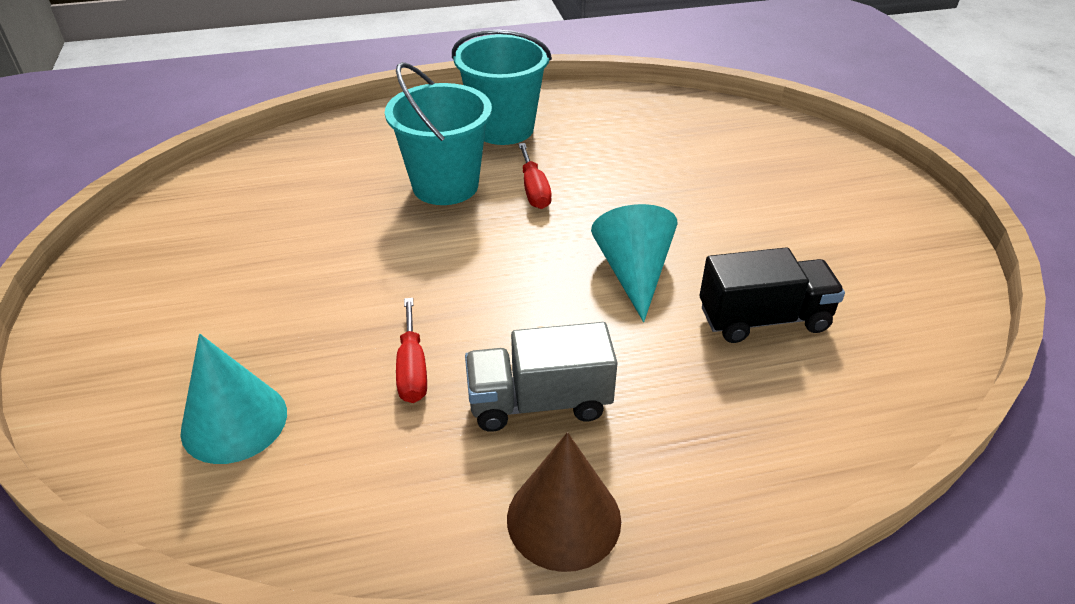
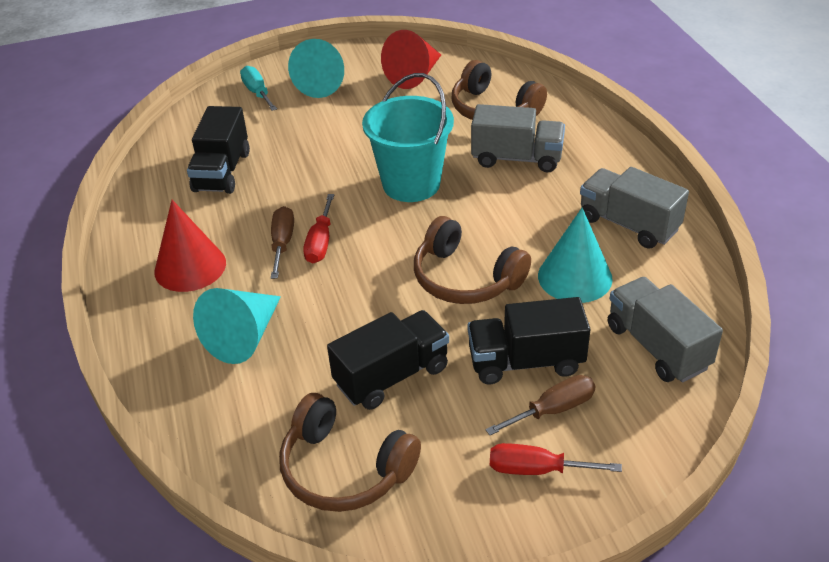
black truck: 1 -> 3
brown cone: 1 -> 0
brown headphones: 0 -> 3
brown screwdriver: 0 -> 2
grey truck: 1 -> 3
red cone: 0 -> 2
turquoise bucket: 2 -> 1
turquoise cone: 2 -> 3
turquoise screwdriver: 0 -> 1

